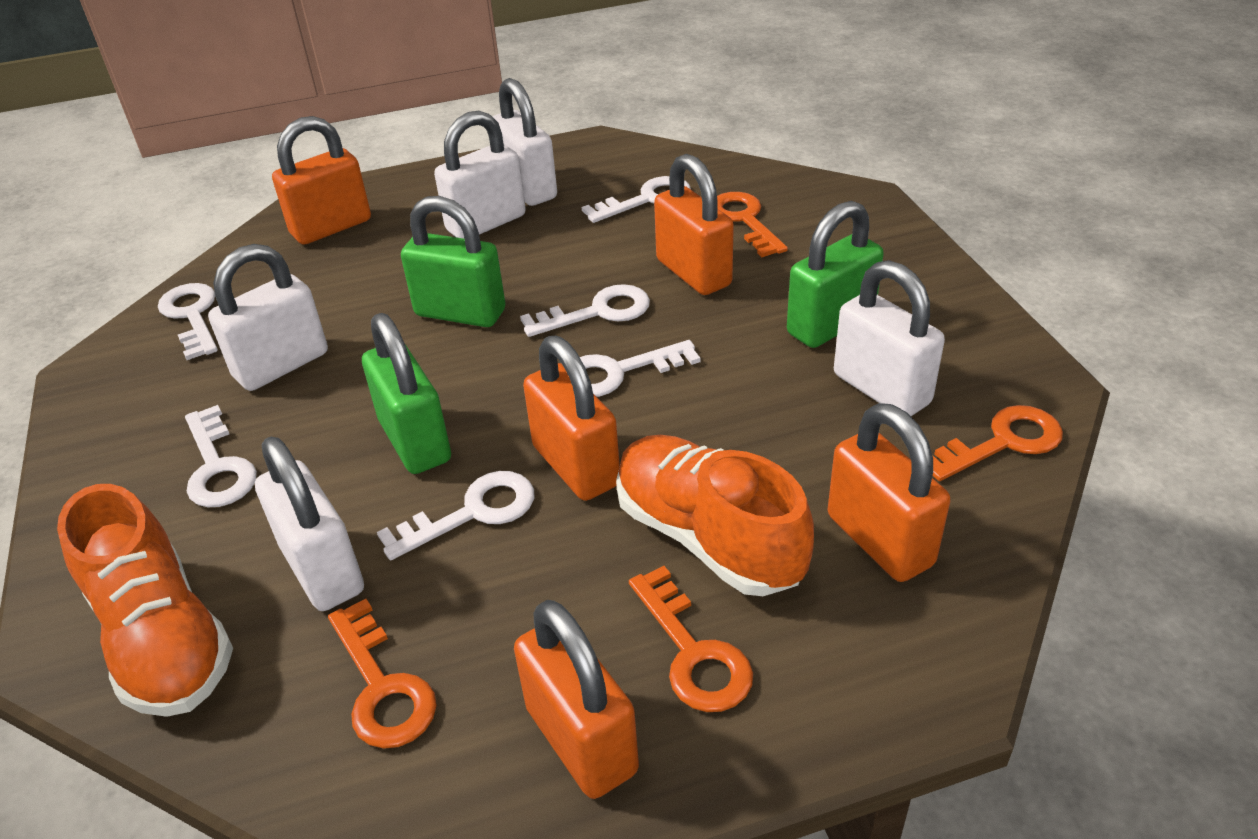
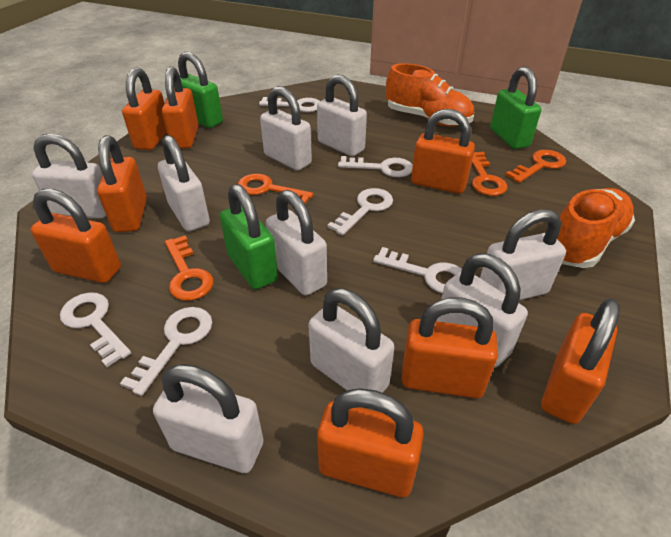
orange padlock: 5 -> 8
white padlock: 5 -> 9

